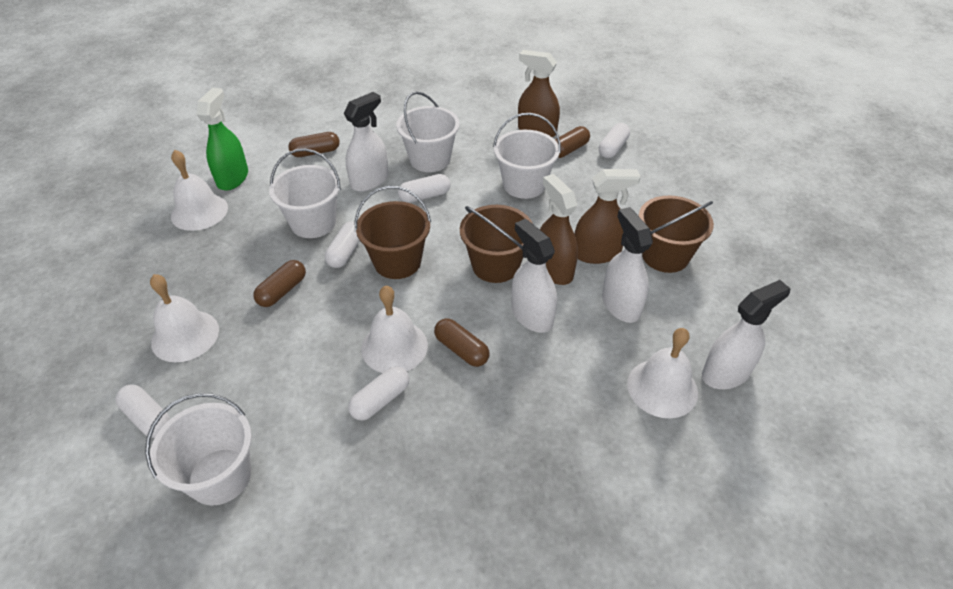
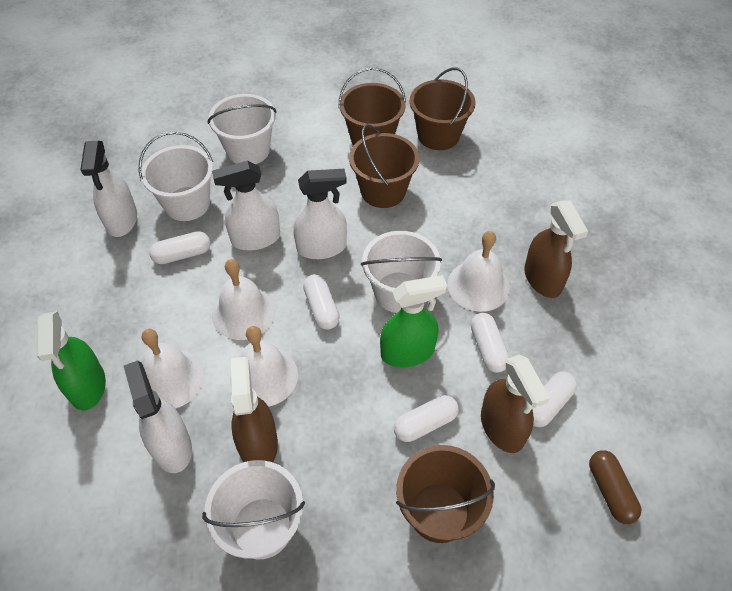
brown bucket: 3 -> 4
brown capsule: 4 -> 1
green spray bottle: 1 -> 2

